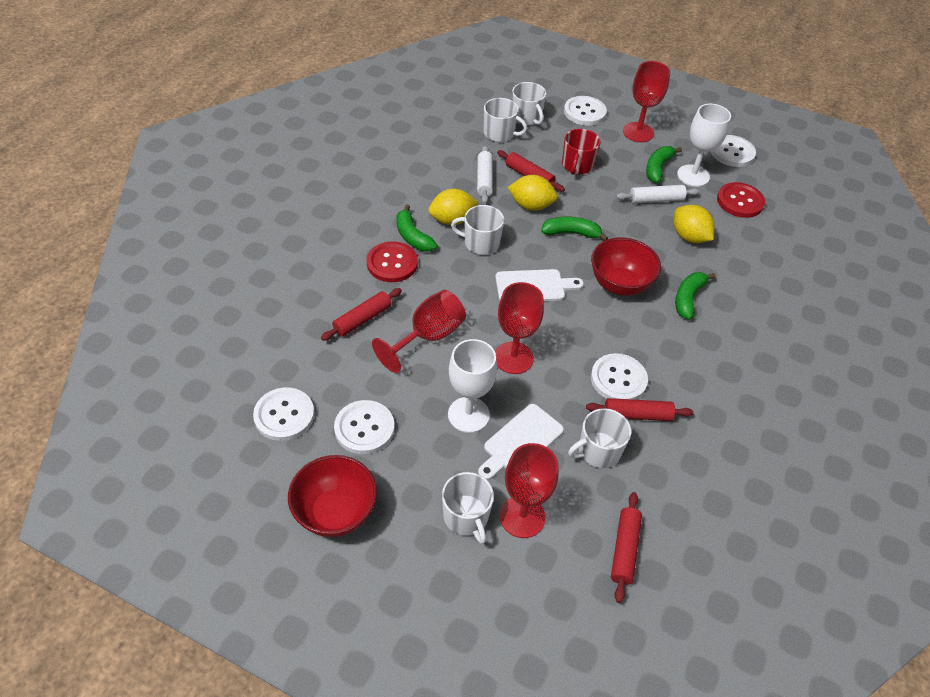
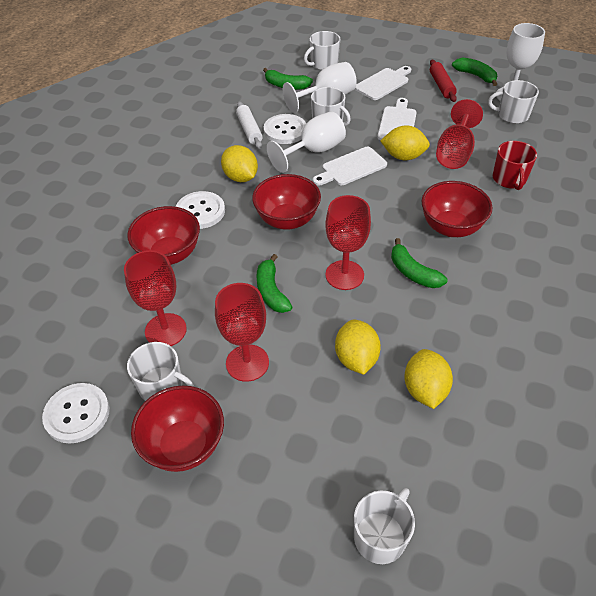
red bowl: 2 -> 4
red button: 2 -> 0
red rolling pin: 4 -> 1
white button: 5 -> 3
white cutting board: 2 -> 3
white goblet: 2 -> 3
white rolling pin: 2 -> 1
yellow lemon: 3 -> 4

